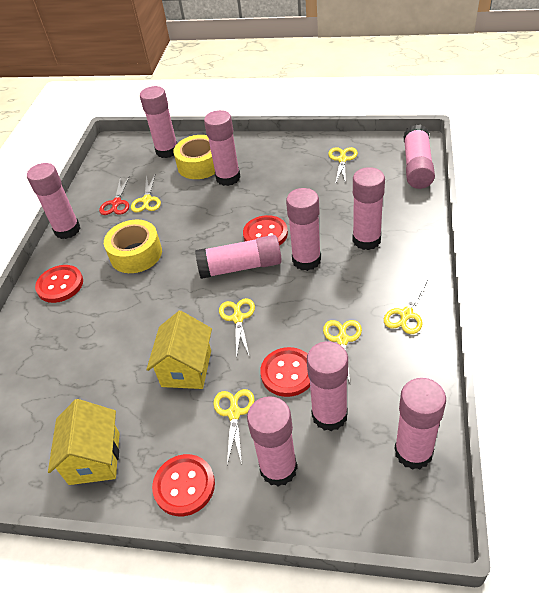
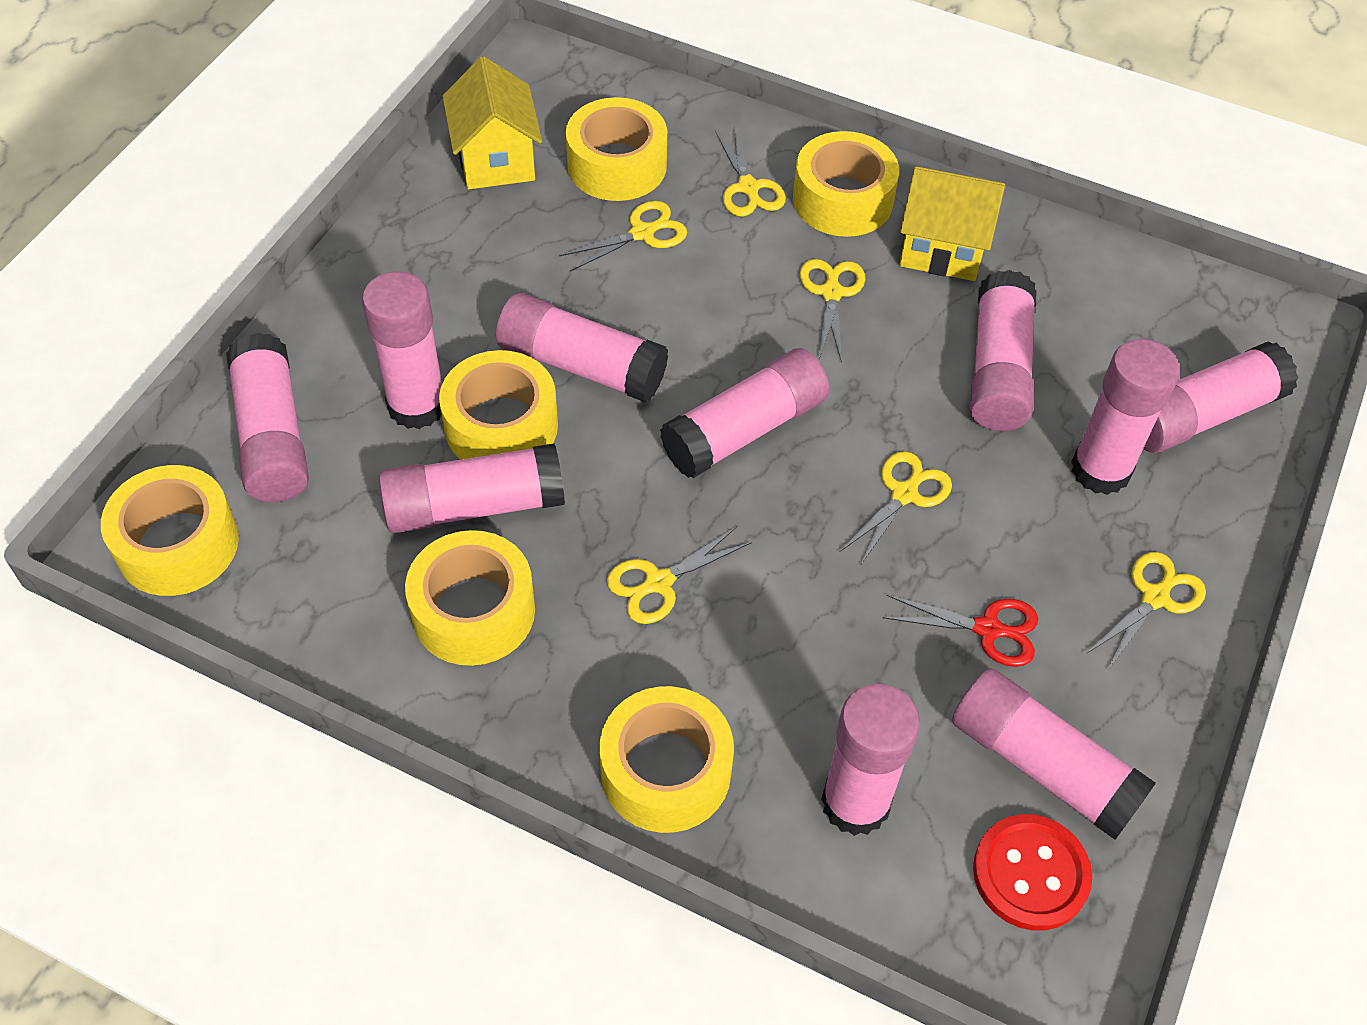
red button: 4 -> 1
yellow tape: 2 -> 6

